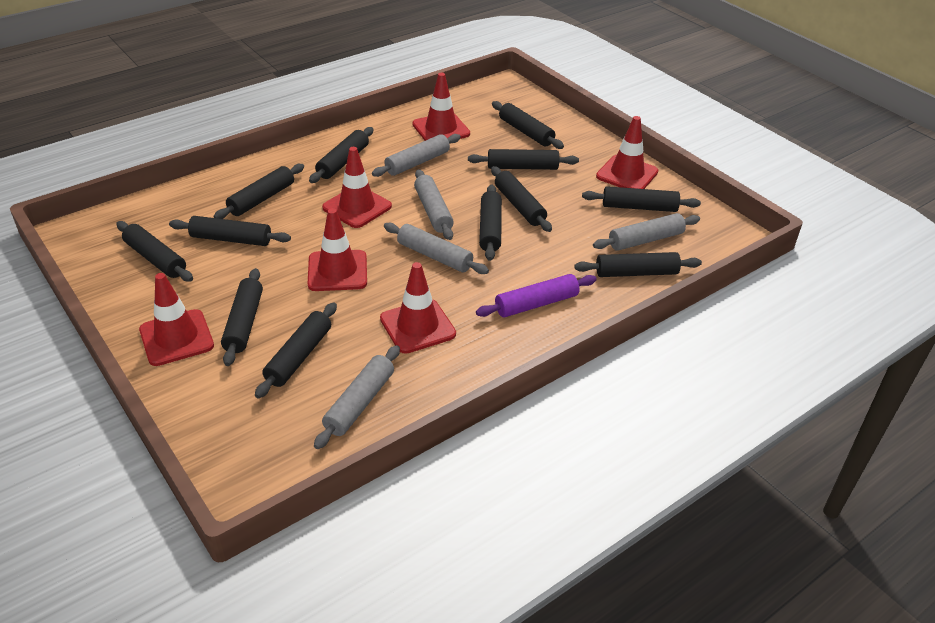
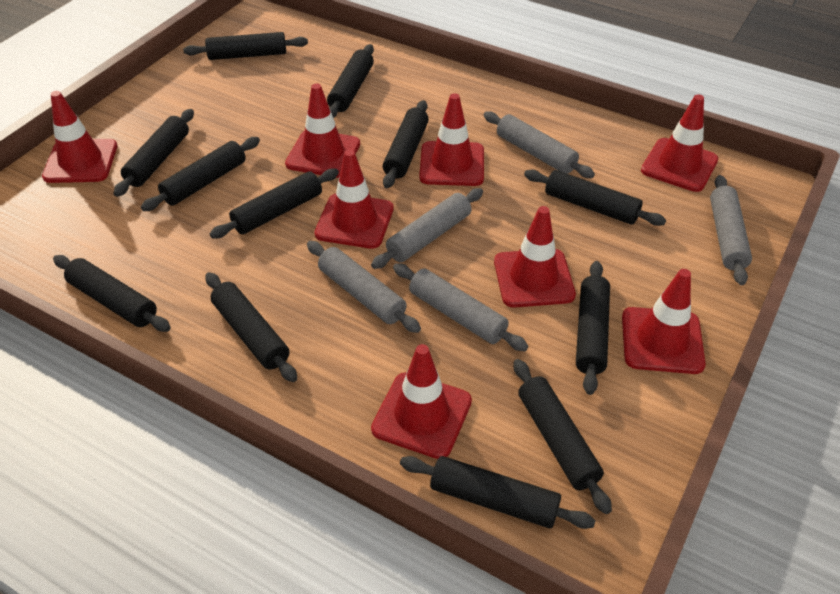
purple rolling pin: 1 -> 0
red traffic cone: 6 -> 8

